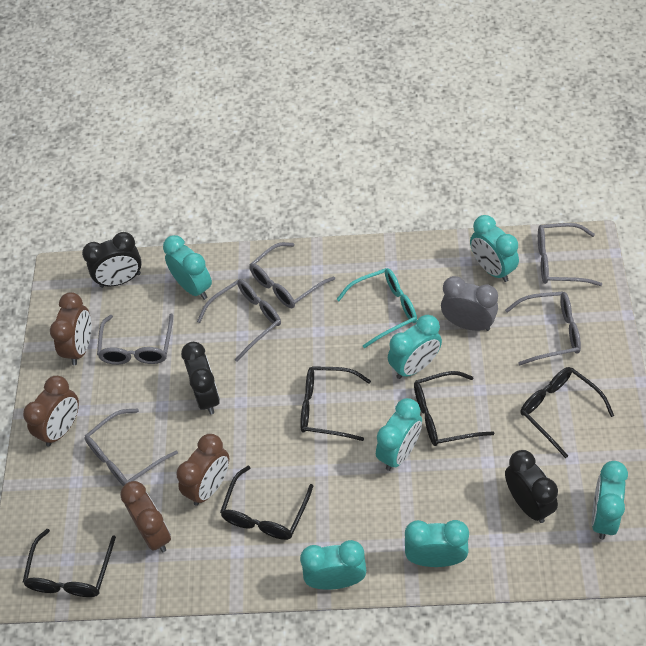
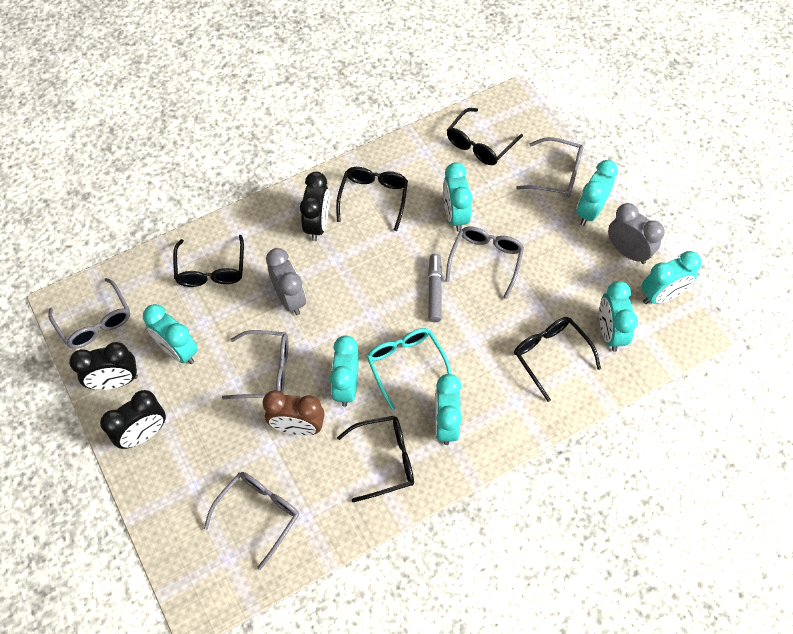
brown clock: 4 -> 1
grey clock: 1 -> 2
grey glasses: 6 -> 5
grey marker: 0 -> 1

